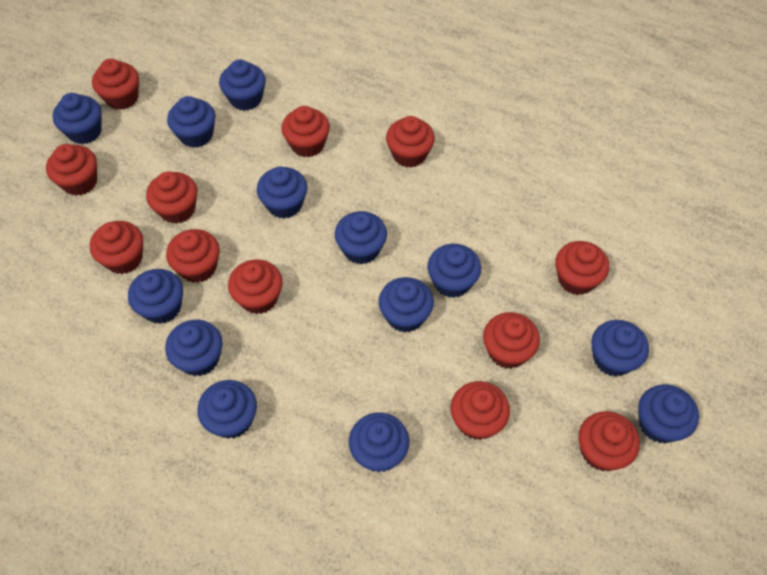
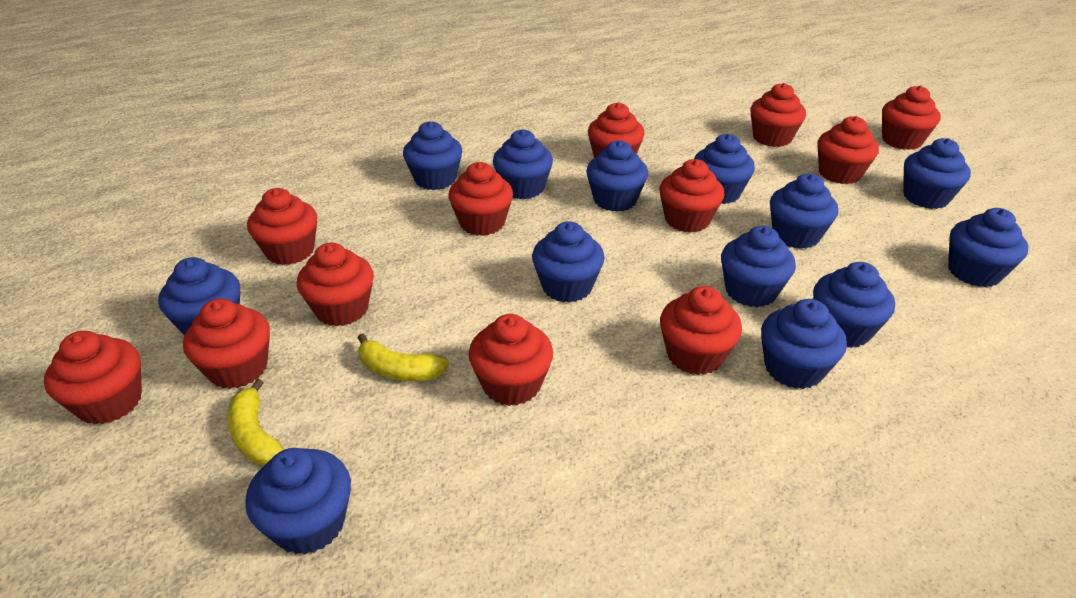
yellow banana: 0 -> 2

